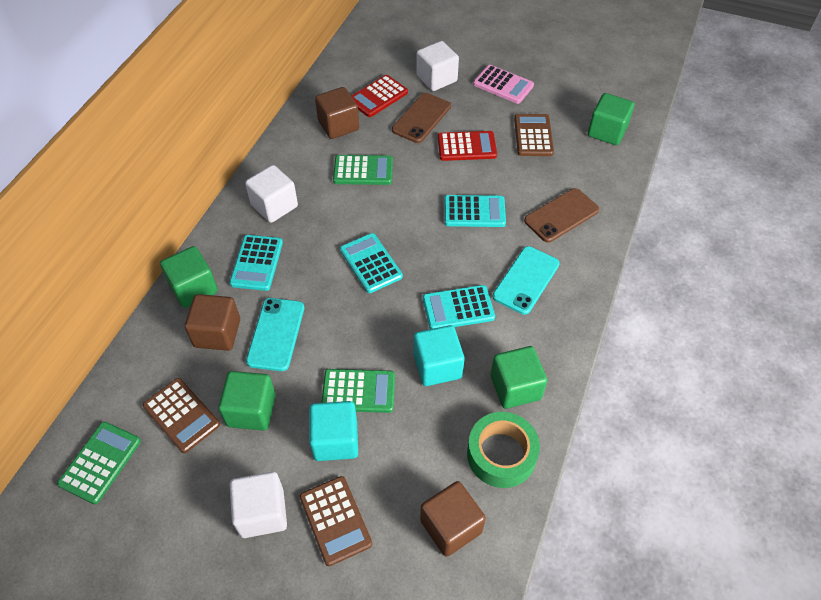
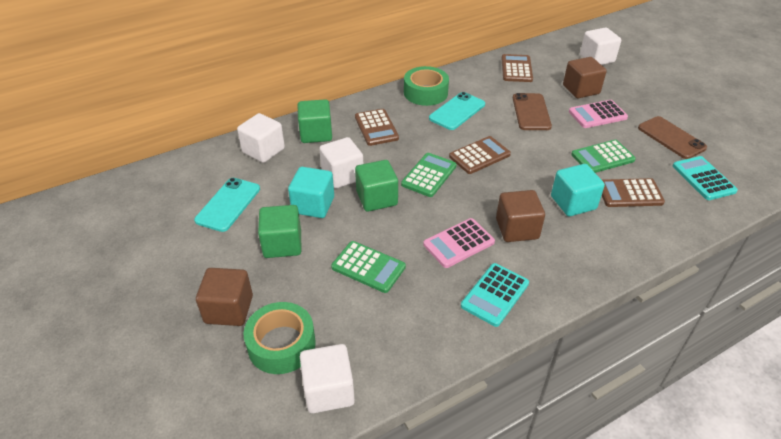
brown calculator: 3 -> 4
green cube: 4 -> 3
green tape: 1 -> 2
pink calculator: 1 -> 2
red calculator: 2 -> 0
turquoise calculator: 4 -> 2
white cube: 3 -> 4

